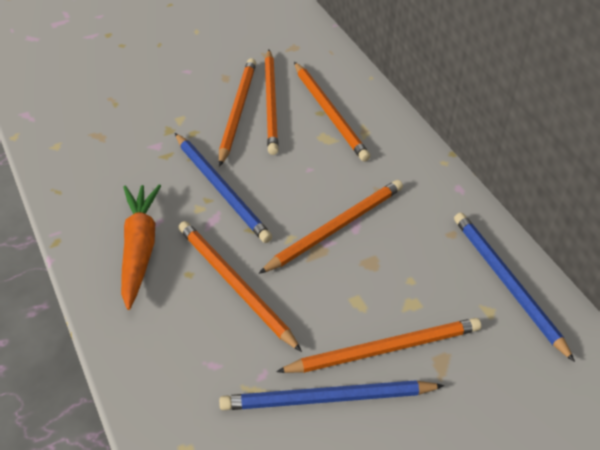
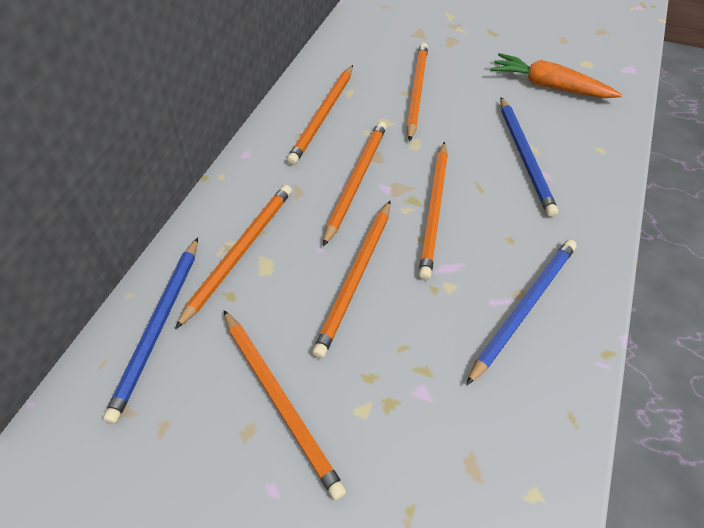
orange pencil: 6 -> 7

